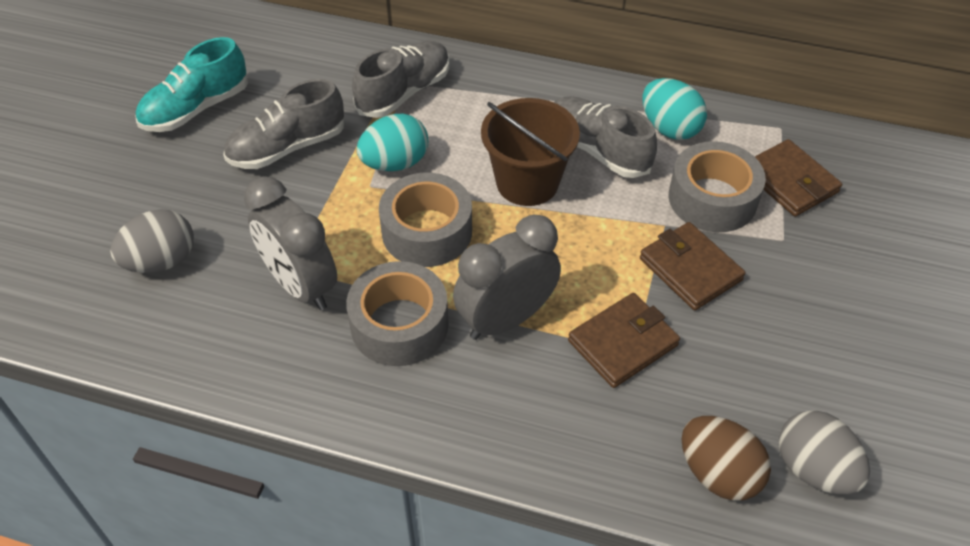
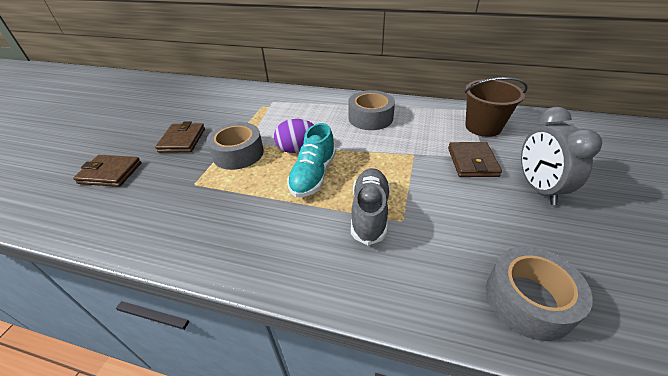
brown egg: 1 -> 0
grey clock: 2 -> 1
grey egg: 2 -> 0
grey shoe: 3 -> 1
purple egg: 0 -> 1
turquoise egg: 2 -> 0

